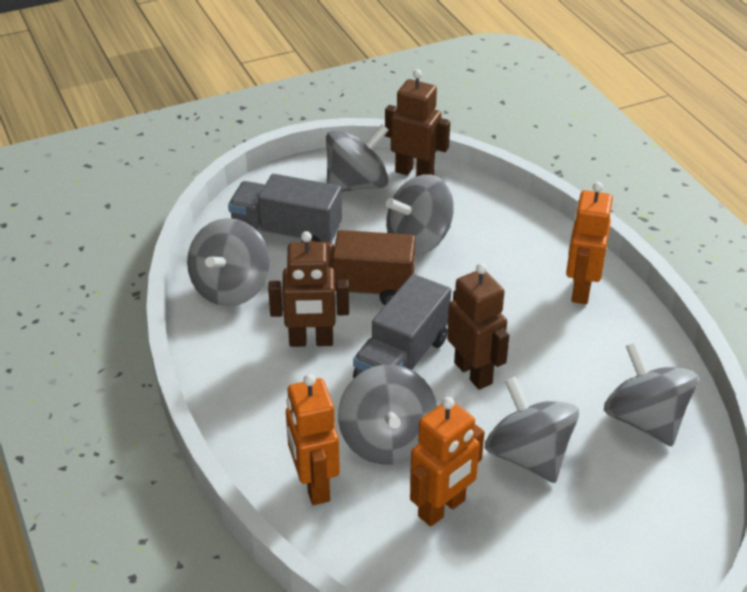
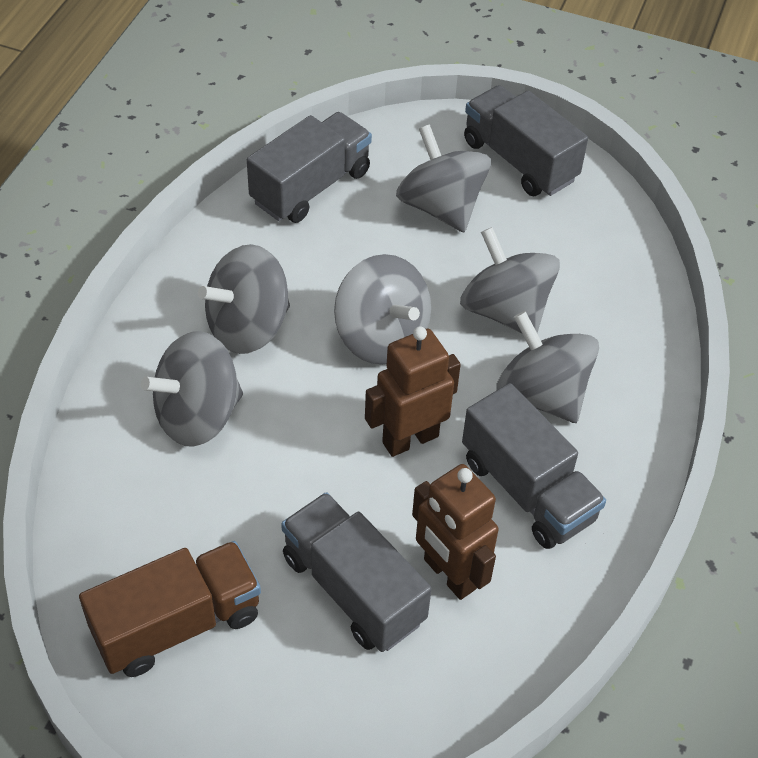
brown robot: 3 -> 2
grey truck: 2 -> 4
orange robot: 3 -> 0

